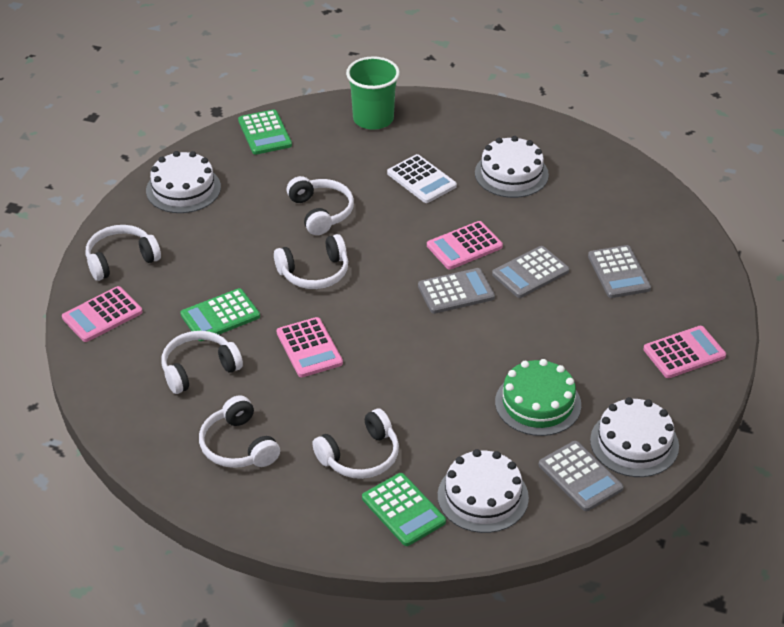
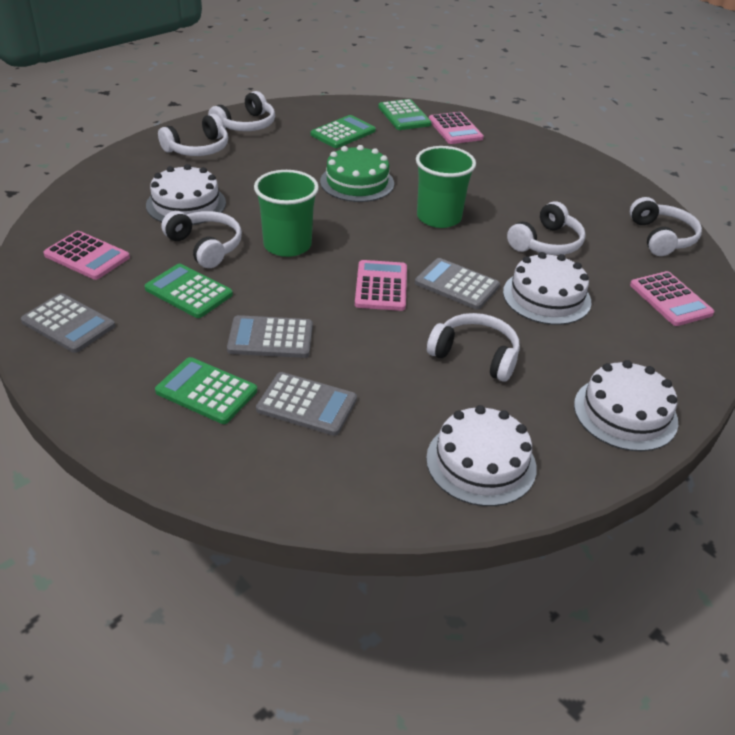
green calculator: 3 -> 4
green cup: 1 -> 2
white calculator: 1 -> 0

